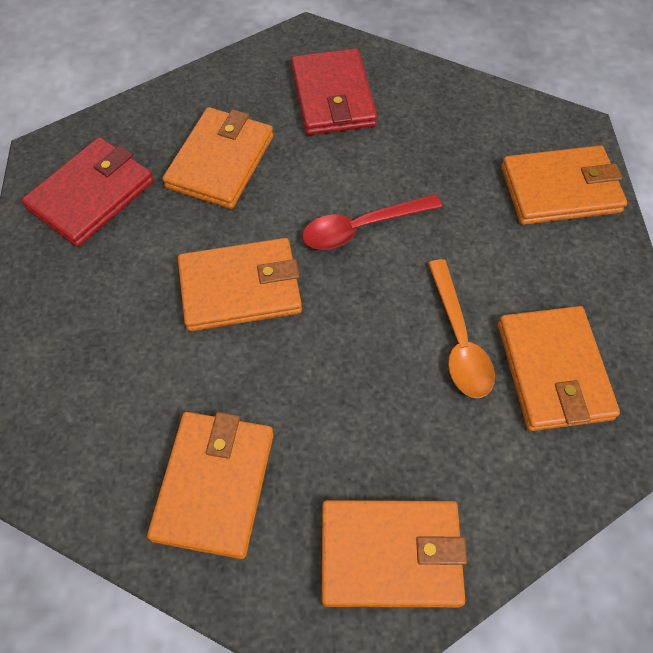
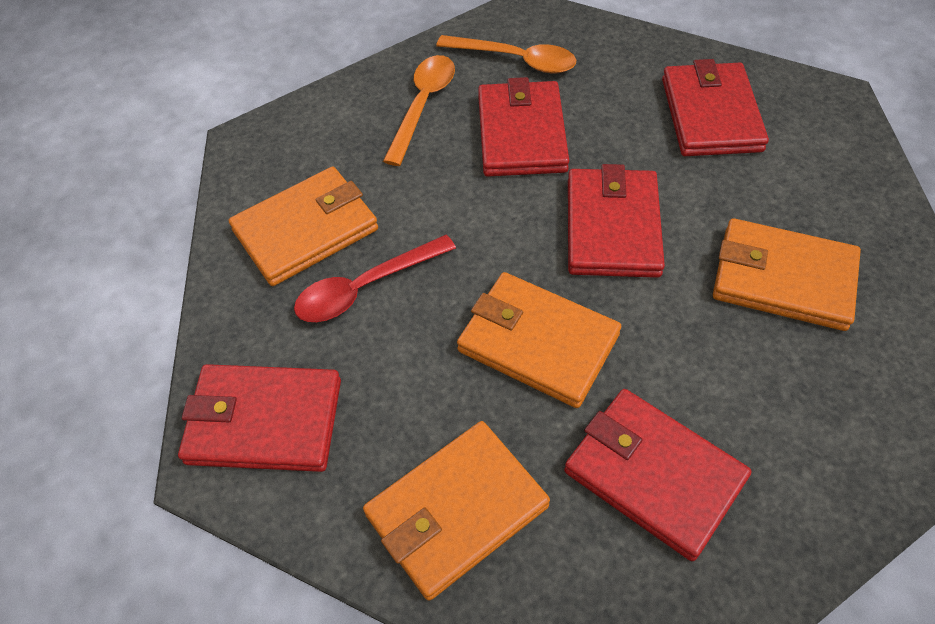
orange spoon: 1 -> 2
orange wallet: 6 -> 4
red wallet: 2 -> 5

